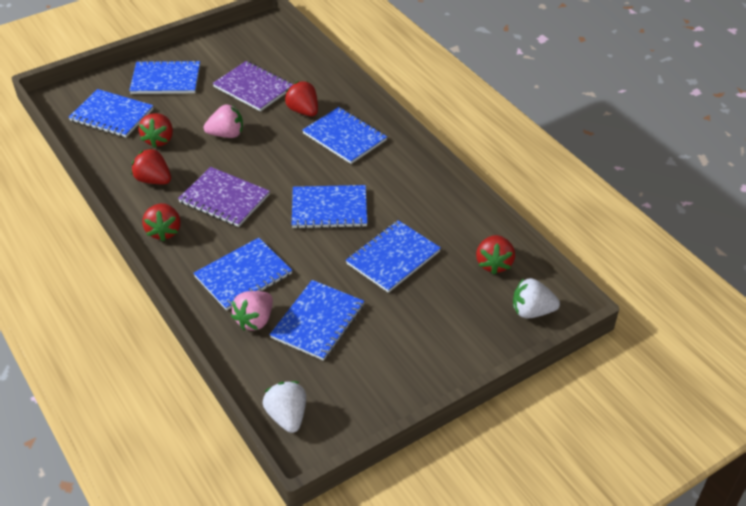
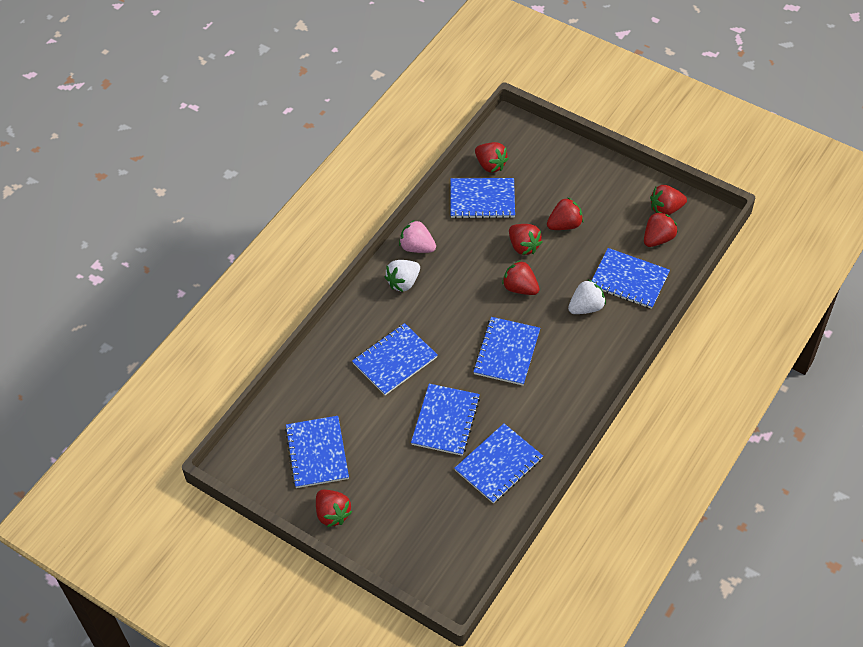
pink strawberry: 2 -> 1
purple notebook: 2 -> 0
red strawberry: 5 -> 7

